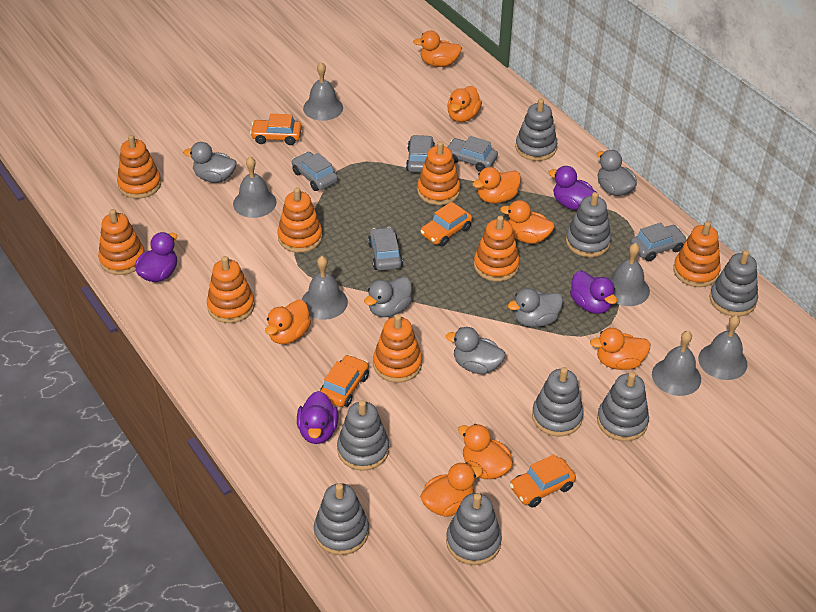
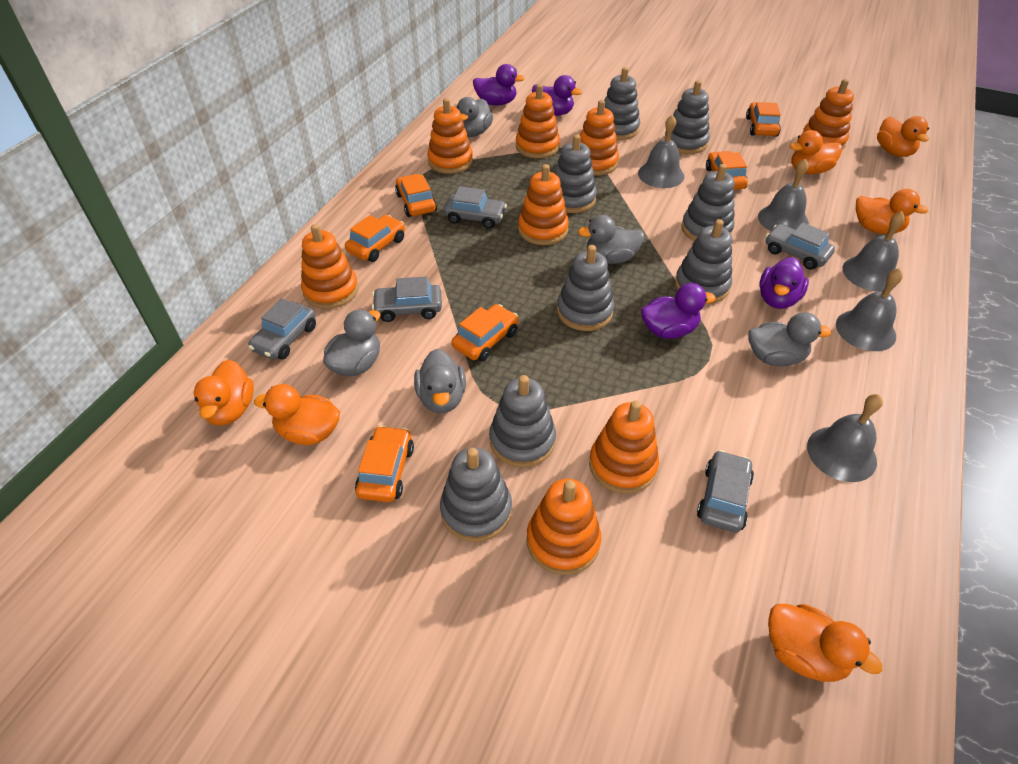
grey bell: 6 -> 5
orange car: 4 -> 6
orange duck: 8 -> 6

